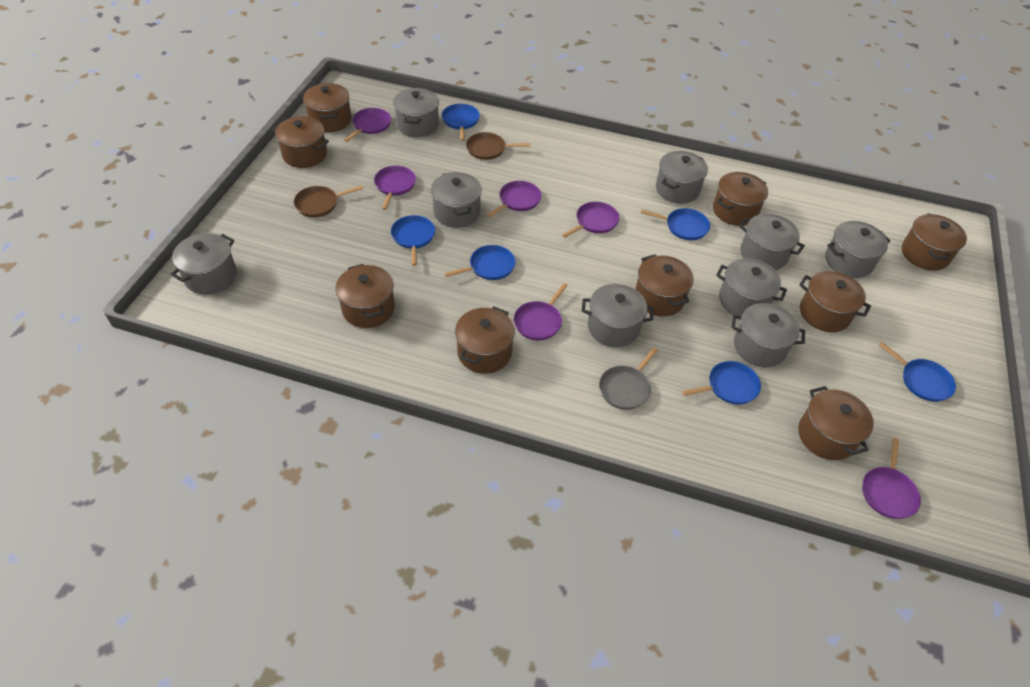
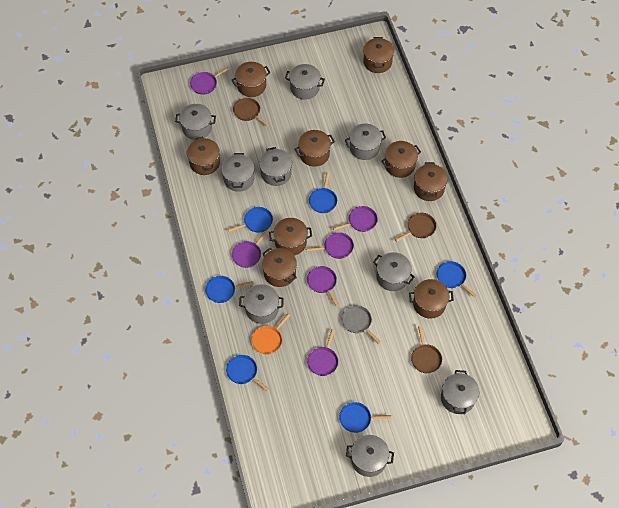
brown pan: 2 -> 3
orange pan: 0 -> 1

